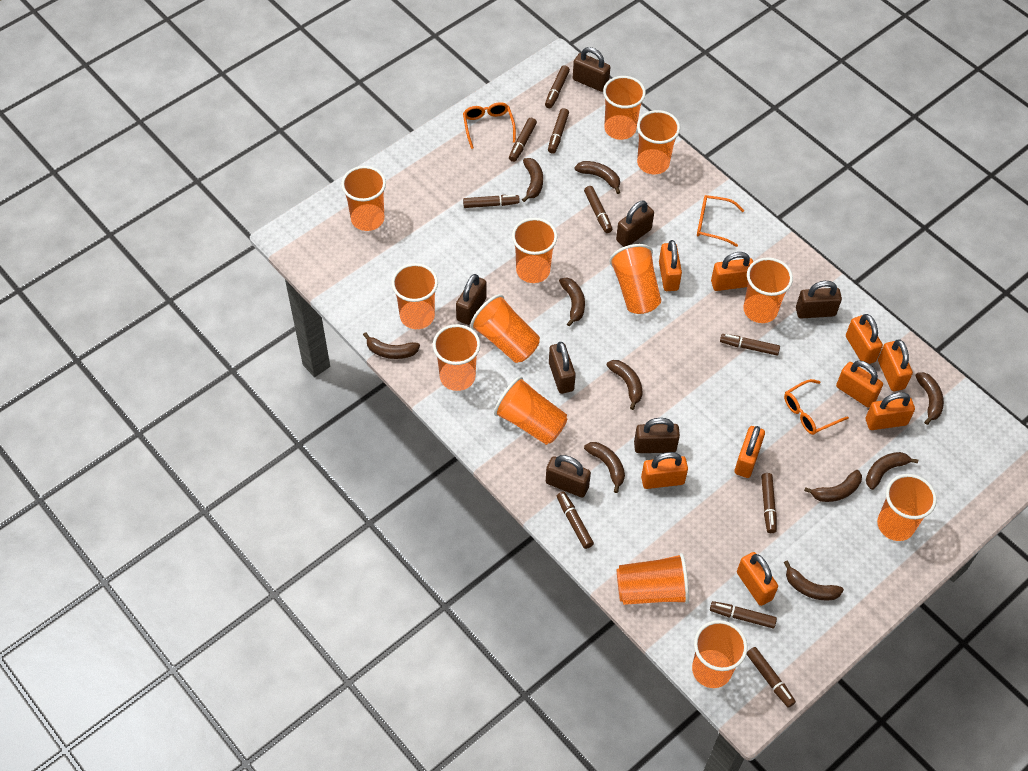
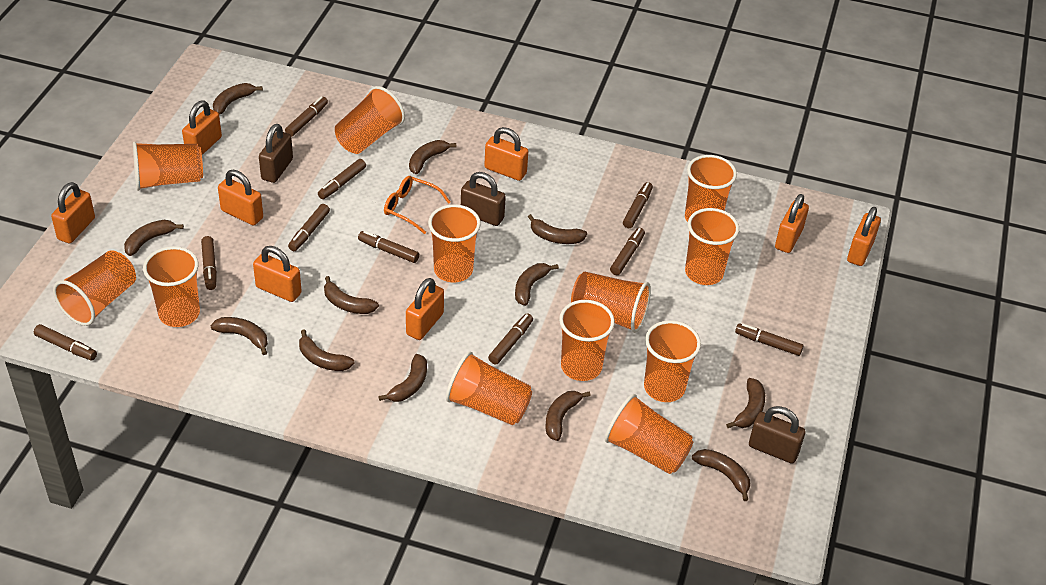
brown banana: 10 -> 12
brown padlock: 7 -> 3
orange cup: 13 -> 12
orange glasses: 3 -> 1
orange padlock: 9 -> 8

